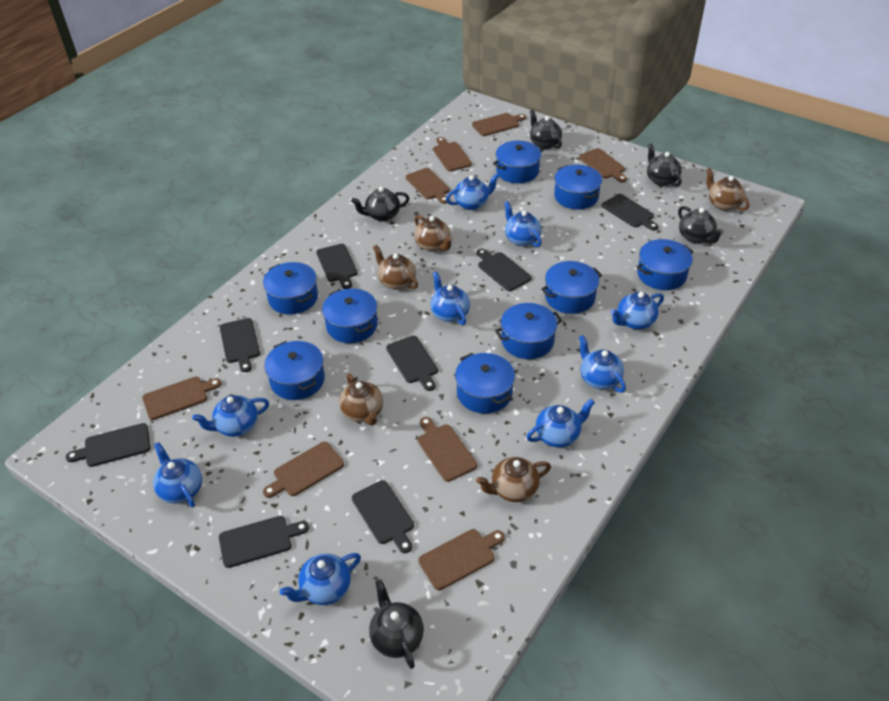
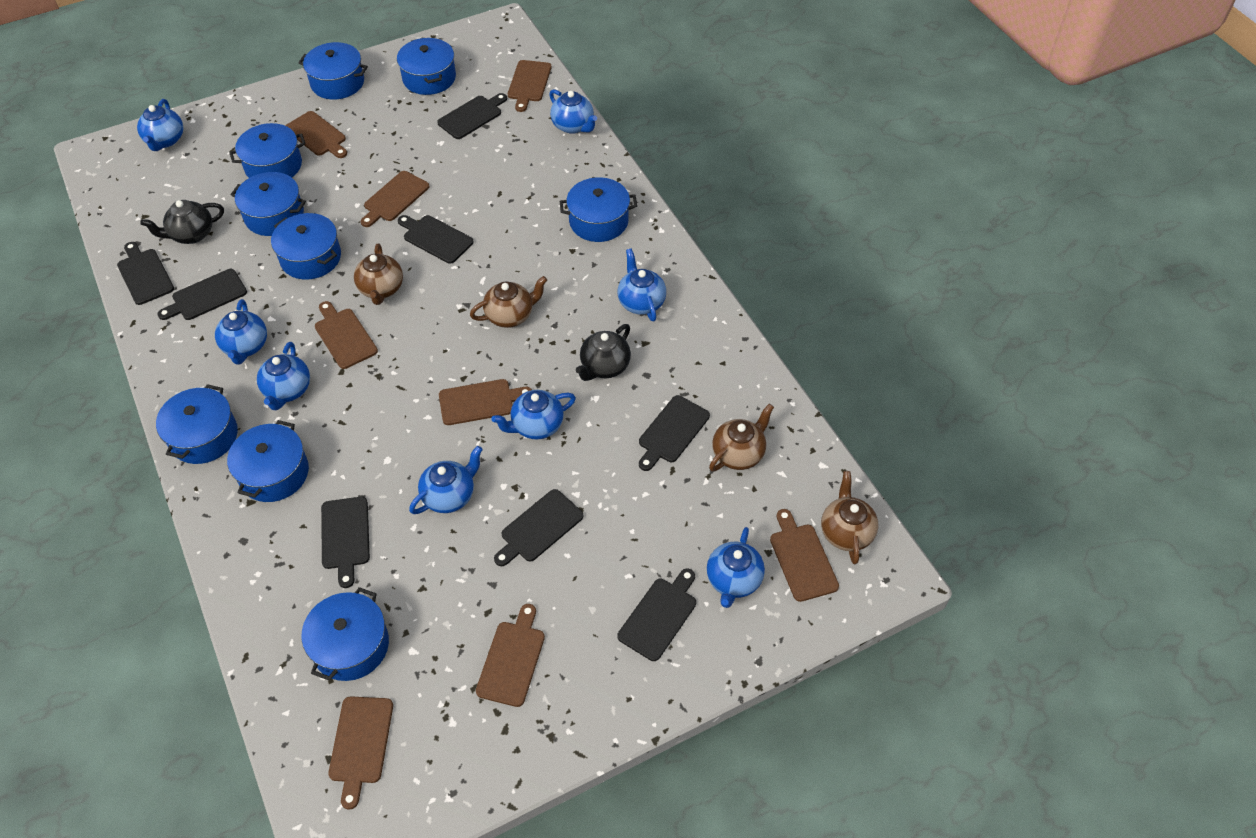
black teapot: 5 -> 2
blue teapot: 9 -> 8
brown teapot: 5 -> 4

